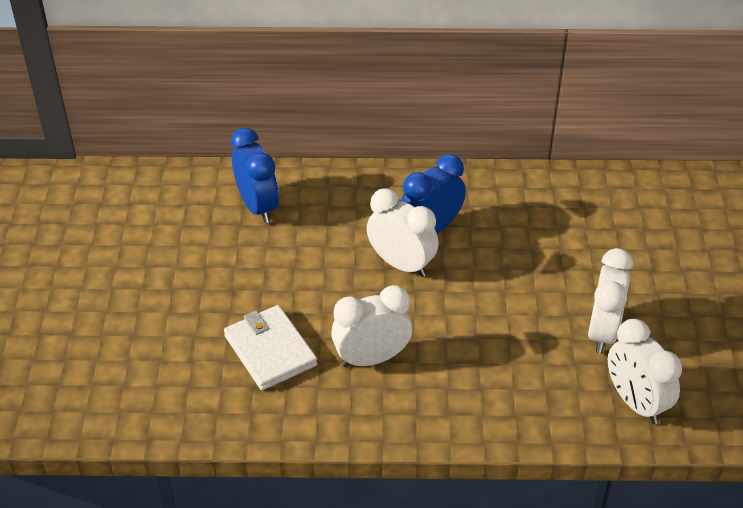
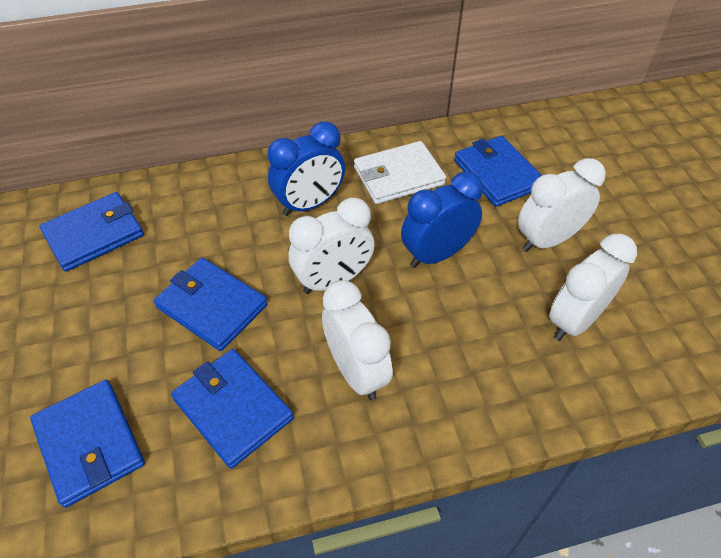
blue wallet: 0 -> 5

